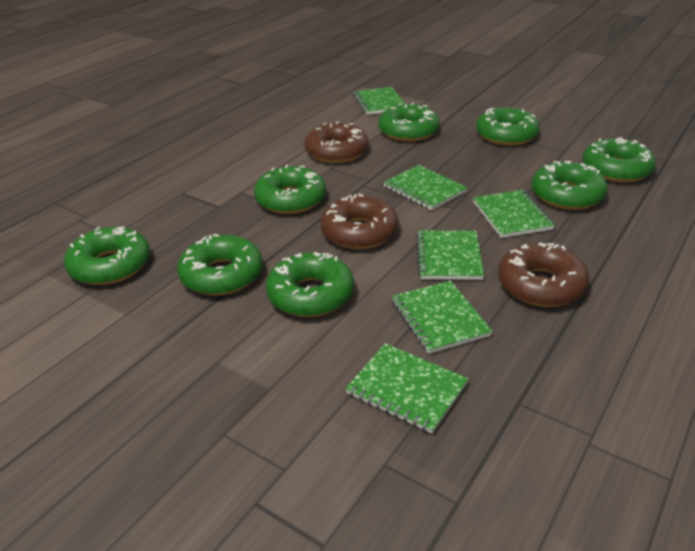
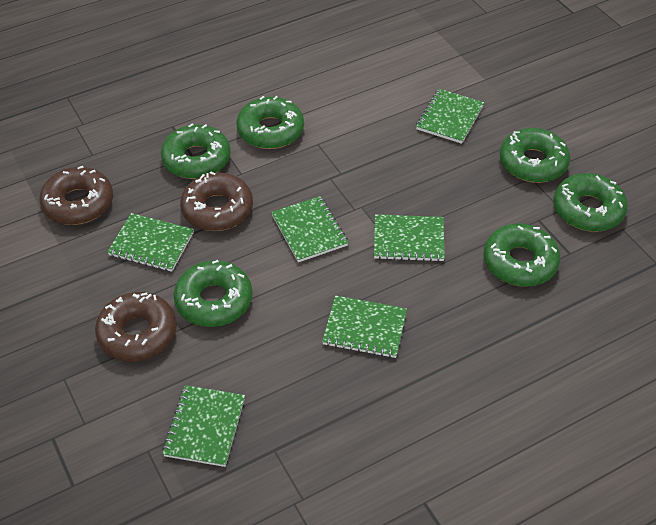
green donut: 8 -> 6

